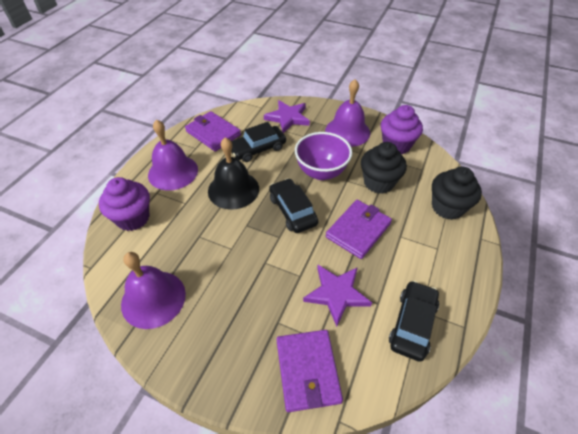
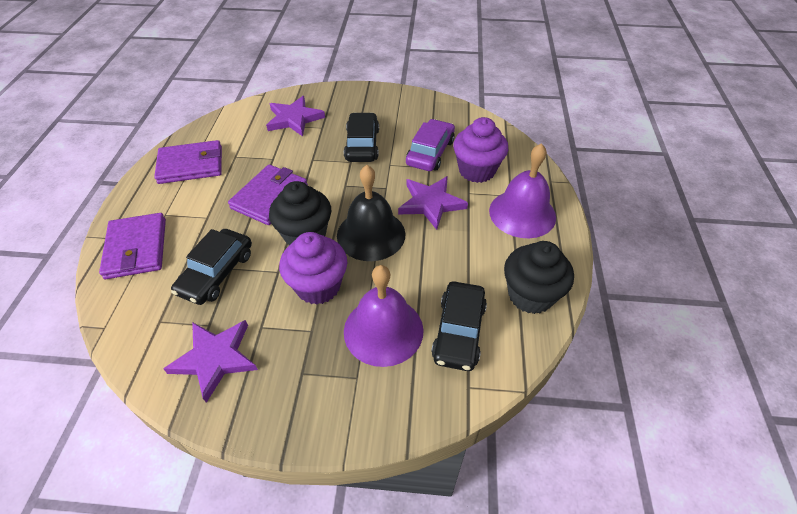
purple bell: 3 -> 2
purple bowl: 1 -> 0
purple car: 0 -> 1
purple star: 2 -> 3

